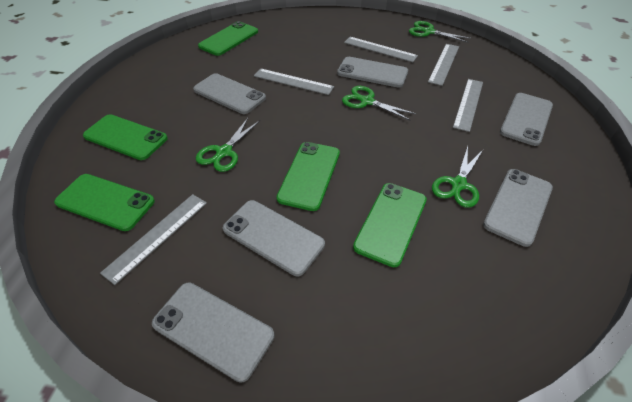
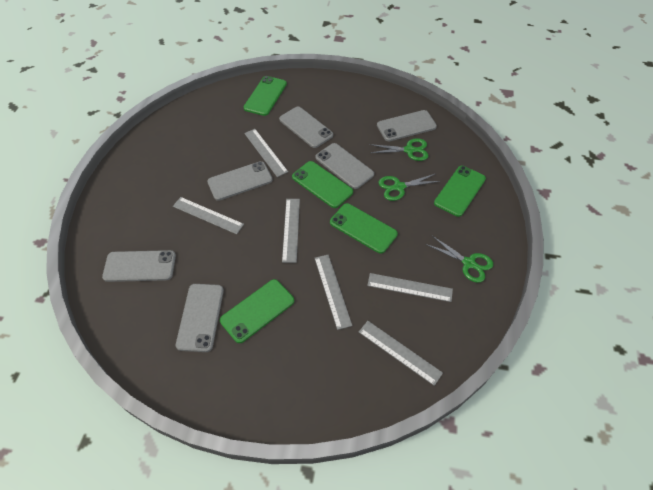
green scissors: 4 -> 3
grey ruler: 5 -> 6

